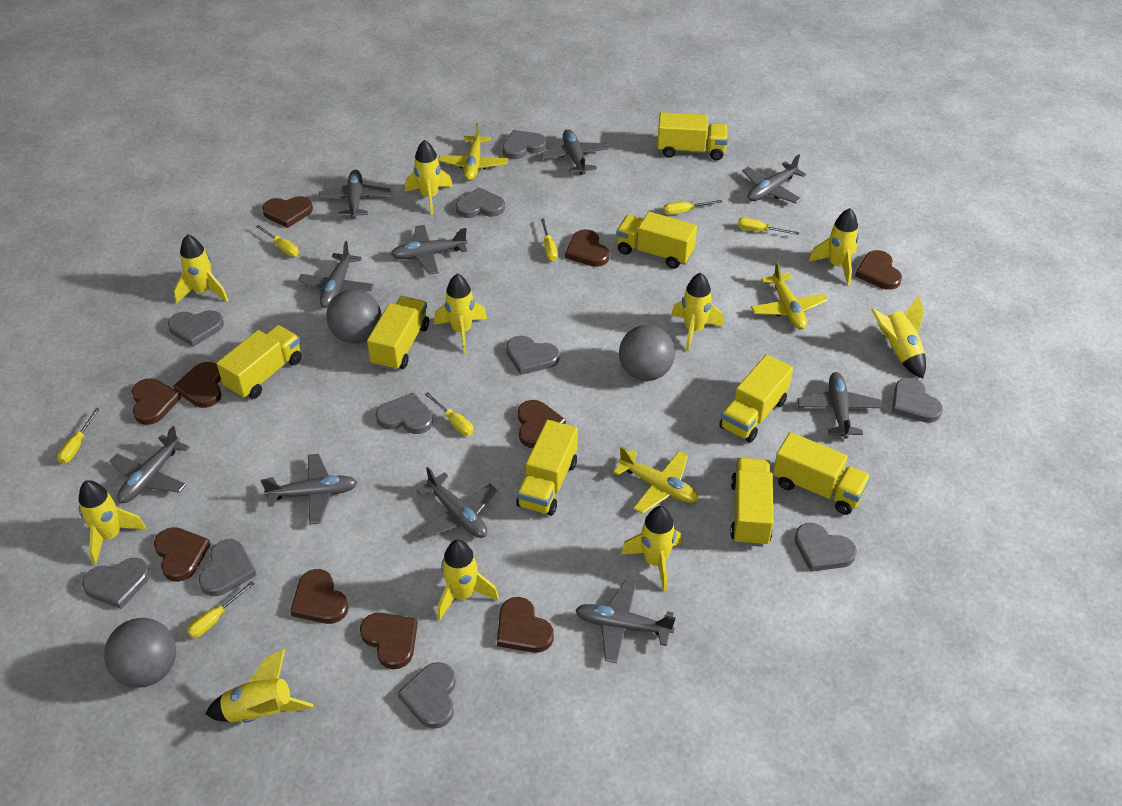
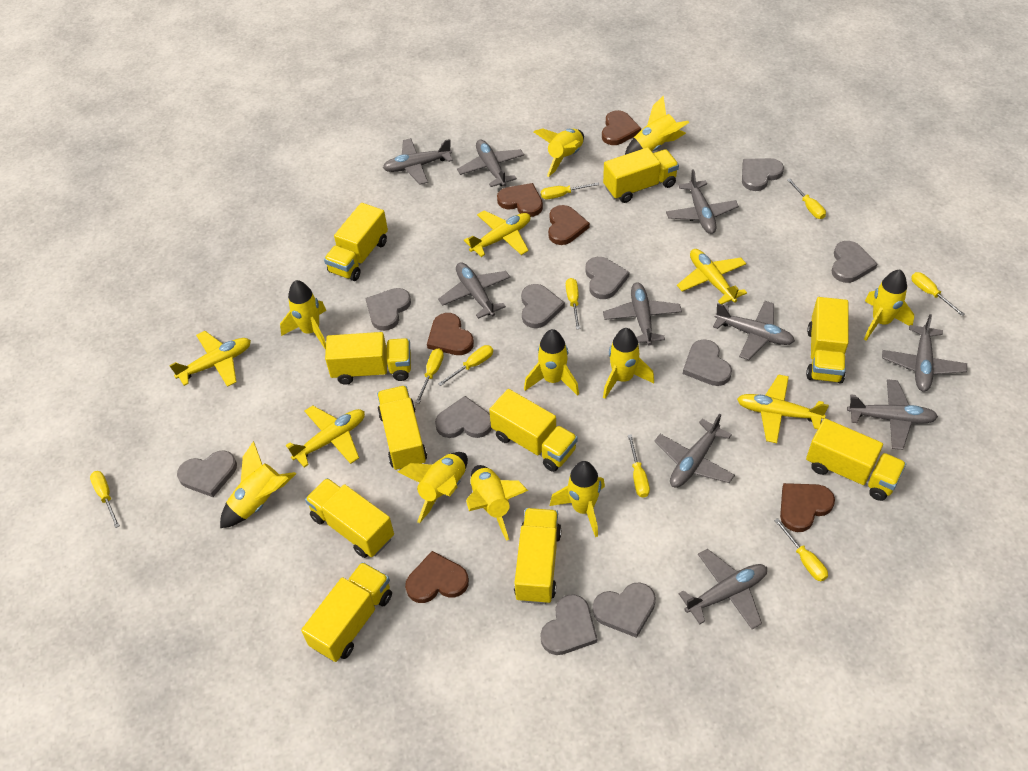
brown heart: 10 -> 6
grey ball: 3 -> 0
yellow plane: 3 -> 5
yellow screwdriver: 7 -> 9
yellow truck: 8 -> 10

